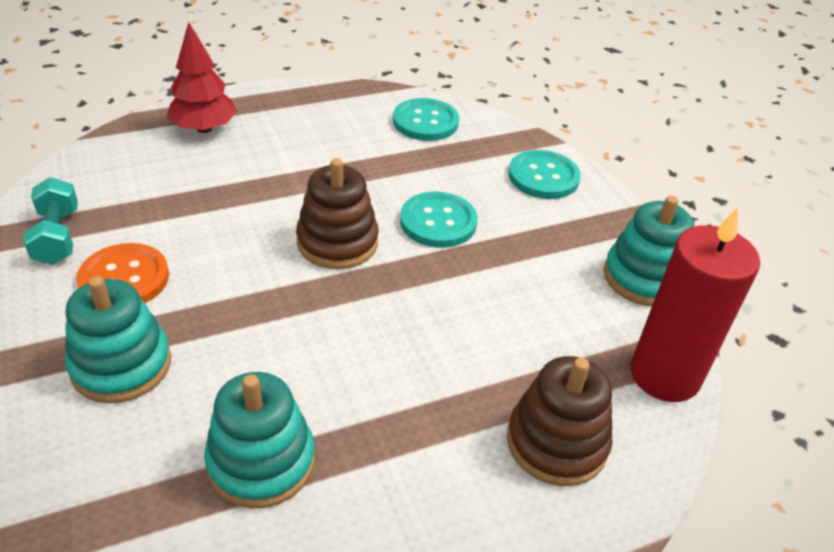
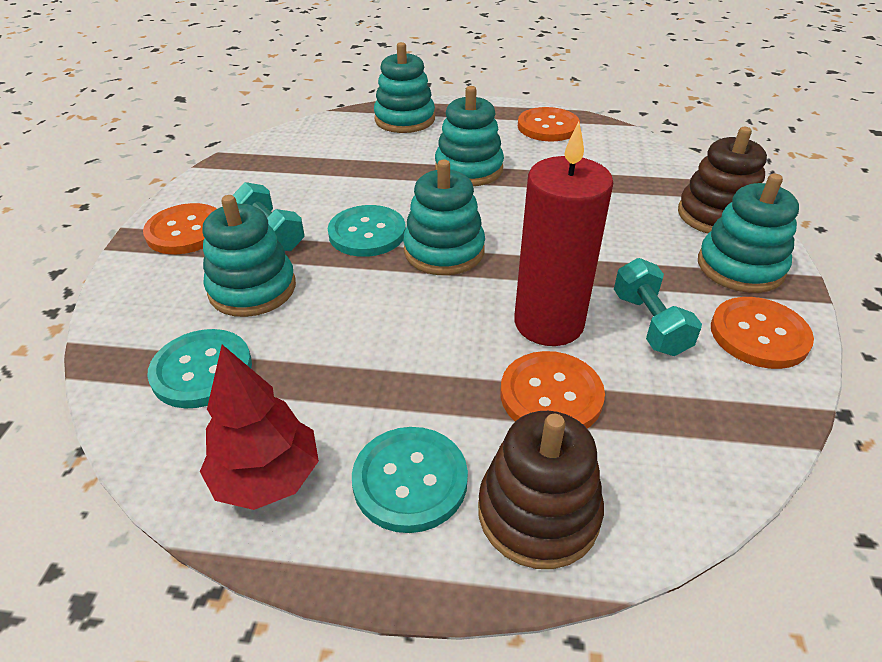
orange button: 1 -> 4
turquoise dumbbell: 1 -> 2
turquoise stacking toy: 3 -> 5

